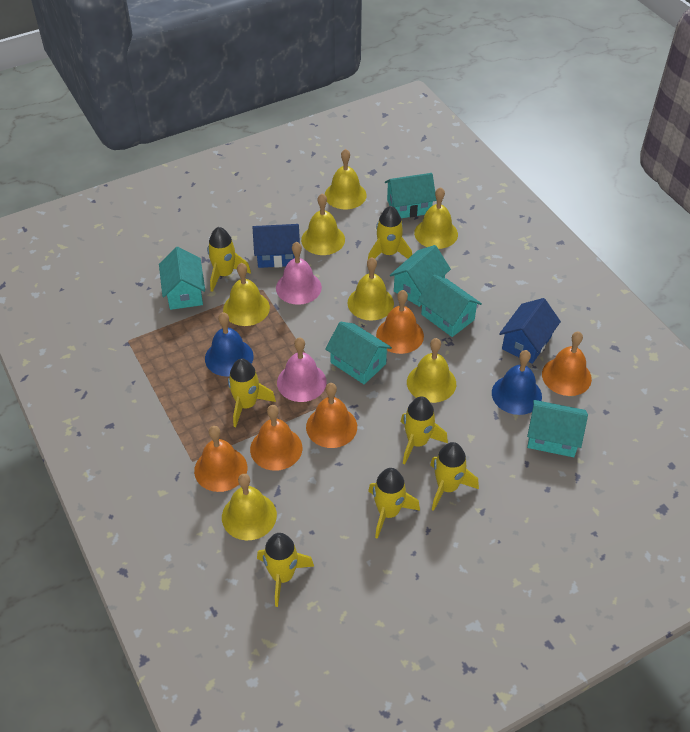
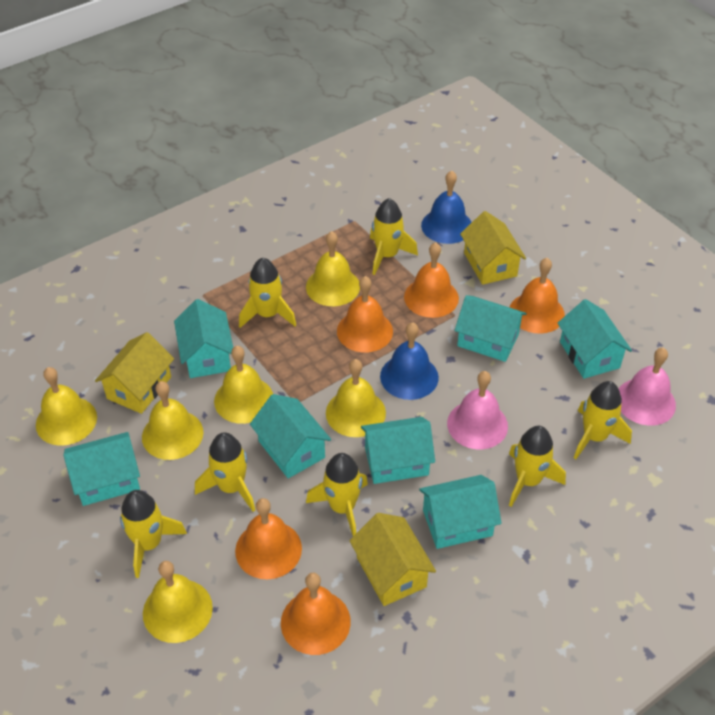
blue house: 2 -> 0
turquoise house: 6 -> 7
yellow bell: 7 -> 6
yellow house: 0 -> 3

